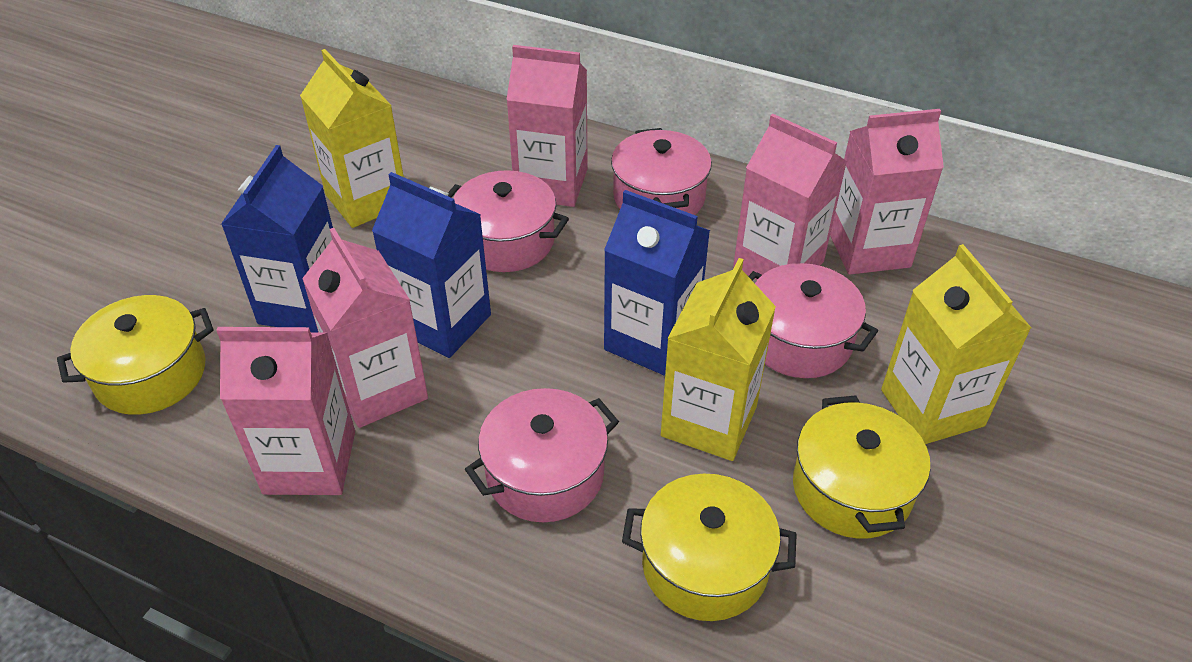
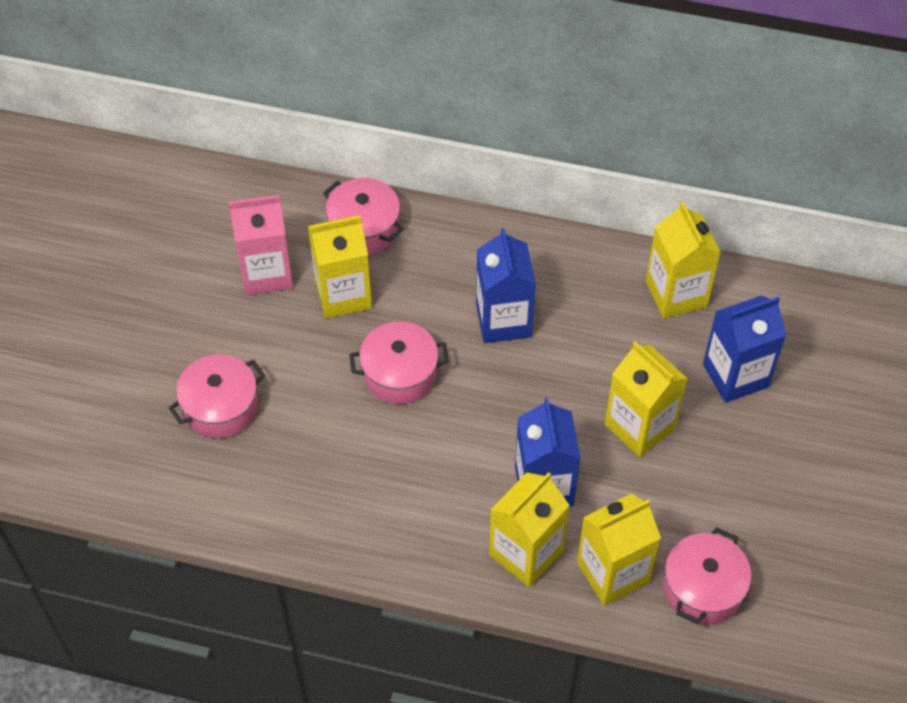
pink carton: 5 -> 1
yellow carton: 3 -> 5
yellow pot: 3 -> 0

